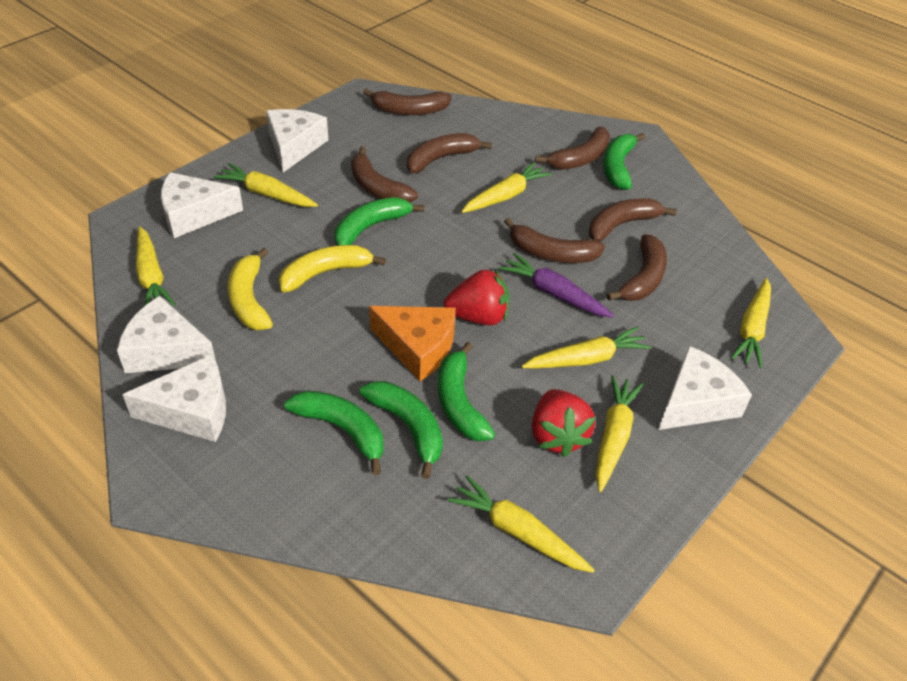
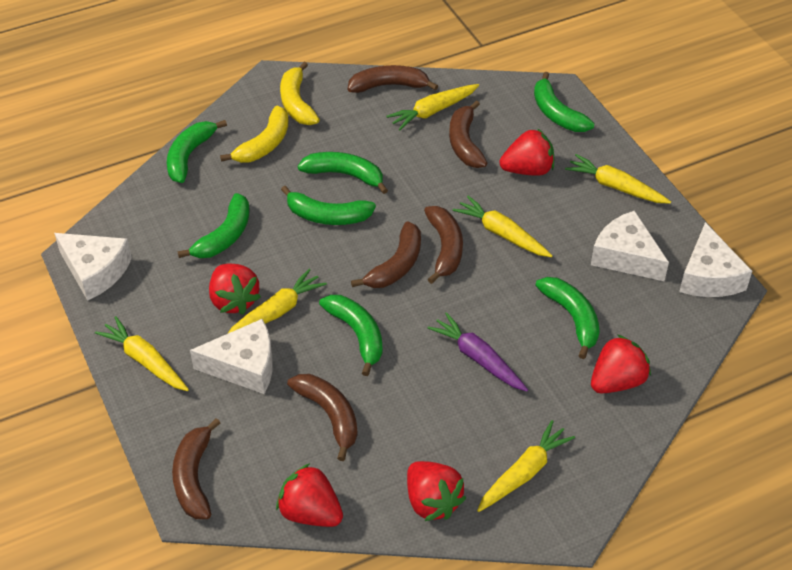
brown banana: 7 -> 6
green banana: 5 -> 7
orange cheese: 1 -> 0
red strawberry: 2 -> 5
white cheese: 5 -> 4
yellow carrot: 7 -> 6

